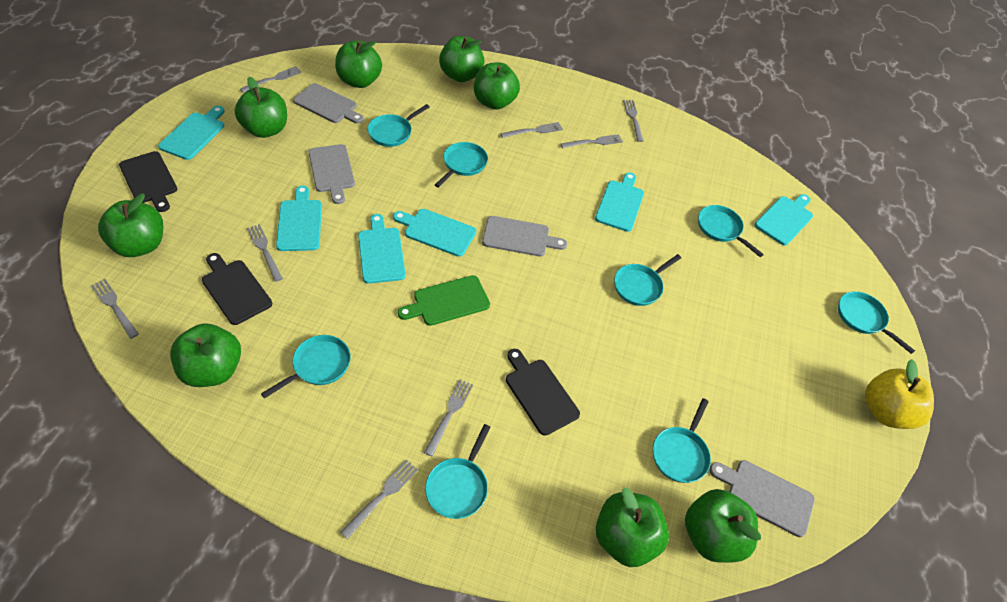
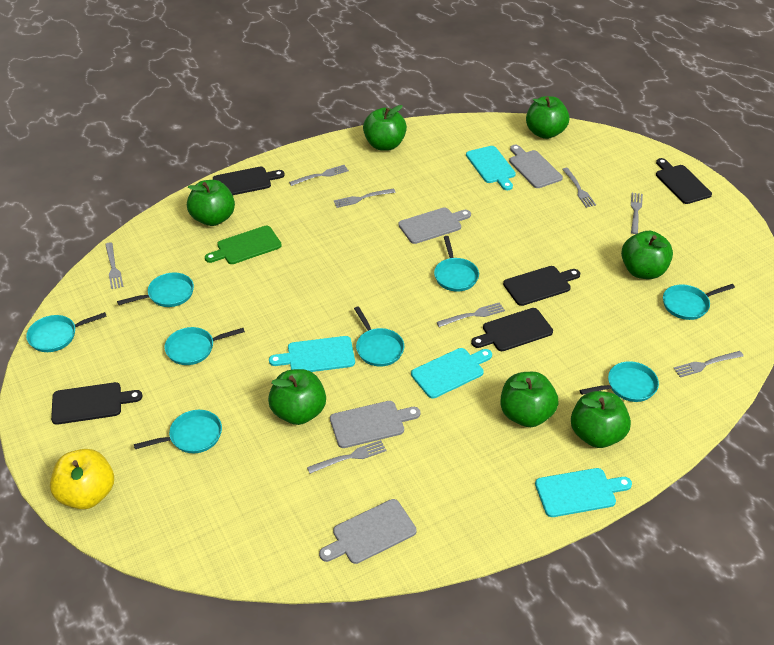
black cutting board: 3 -> 5
green apple: 8 -> 7
turquoise cutting board: 6 -> 4

